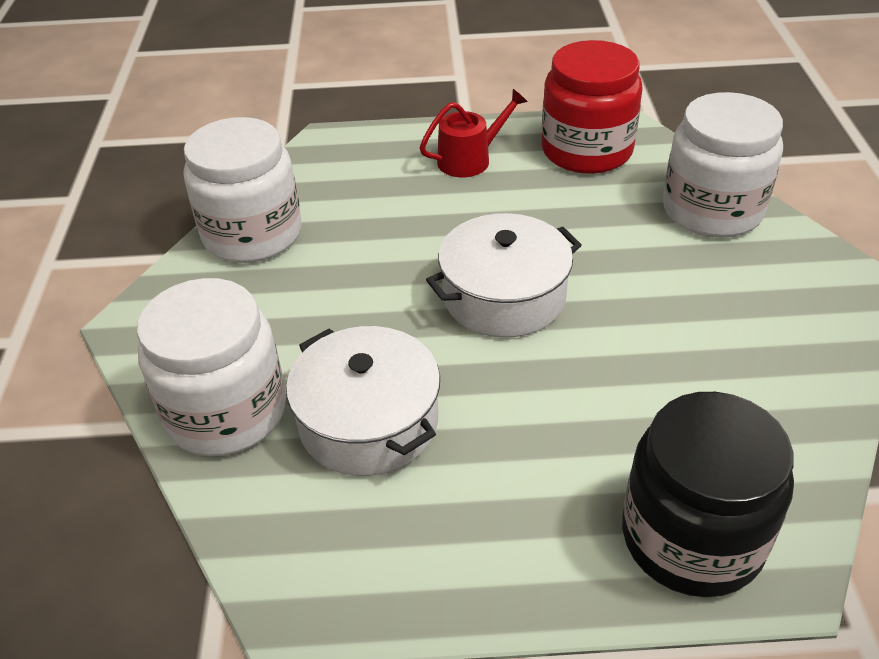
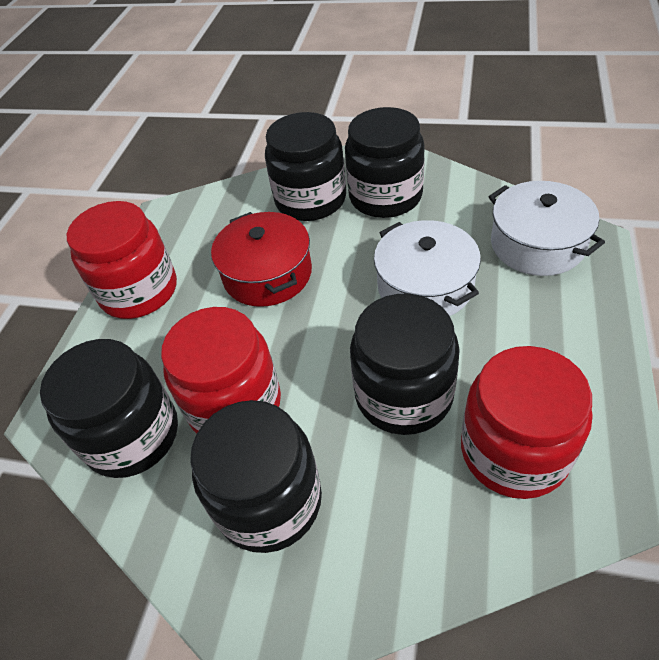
black jar: 1 -> 5
red jar: 1 -> 3
red pot: 0 -> 1
red watering can: 1 -> 0
white jar: 3 -> 0

